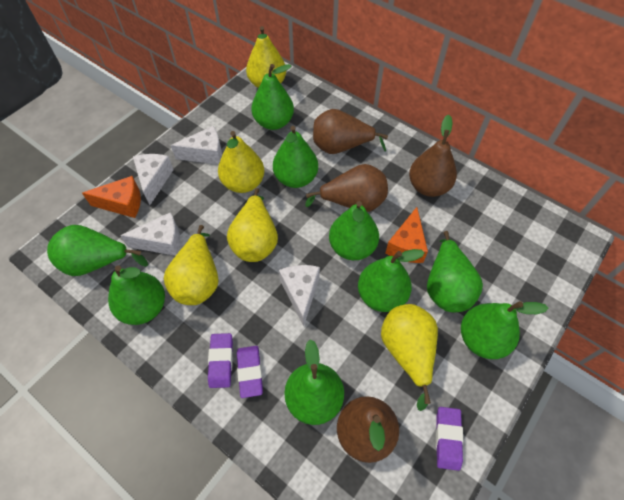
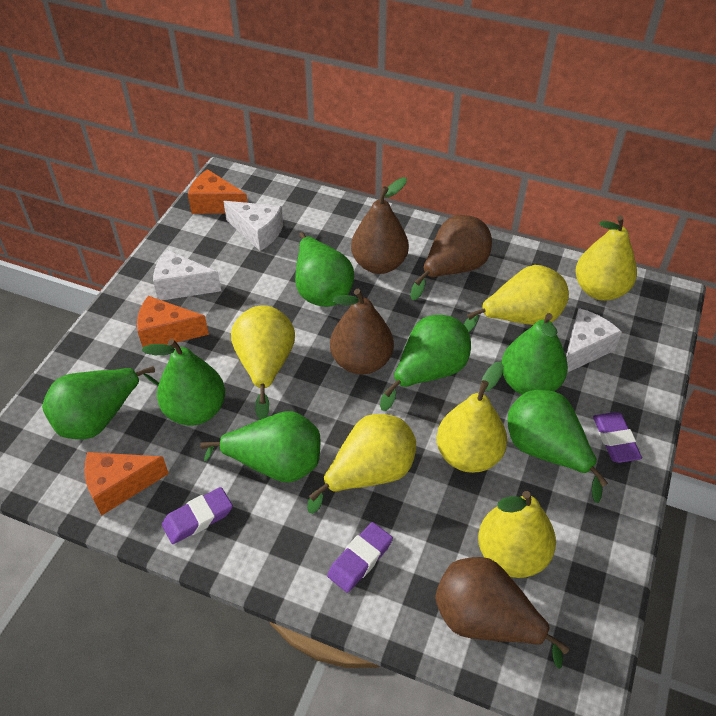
green pear: 9 -> 7
orange cheese: 2 -> 3
white cheese: 4 -> 3
yellow pear: 5 -> 6

